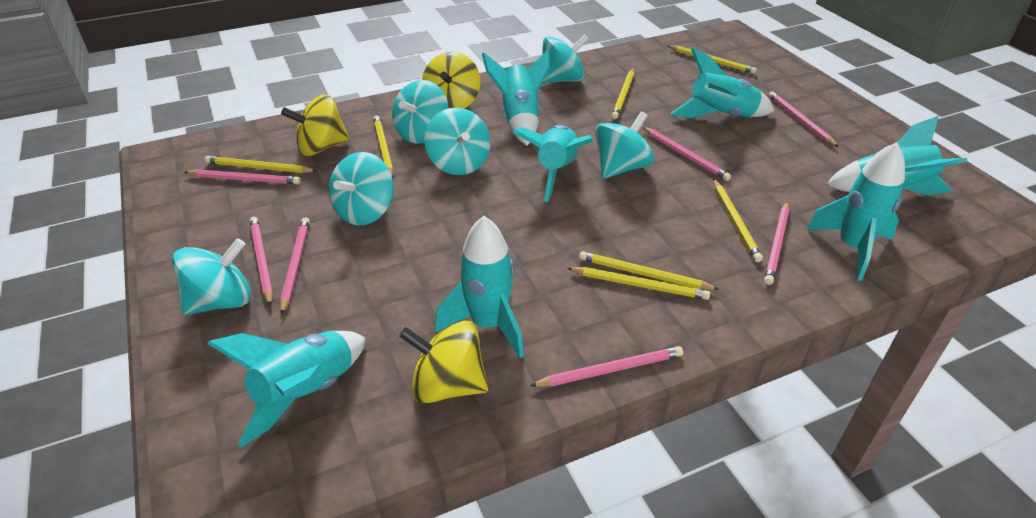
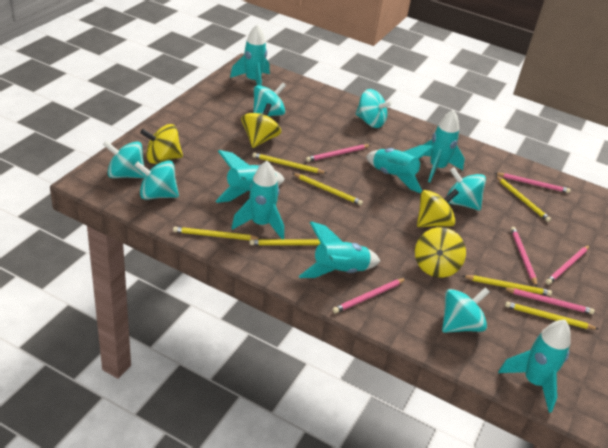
pink pencil: 7 -> 6
yellow spinning top: 3 -> 4

